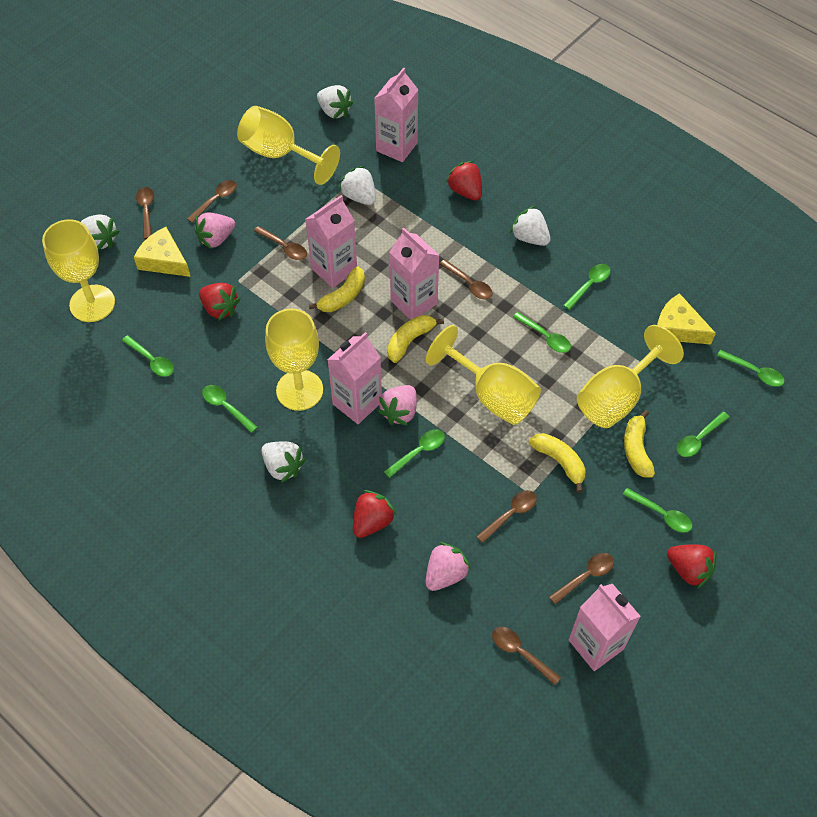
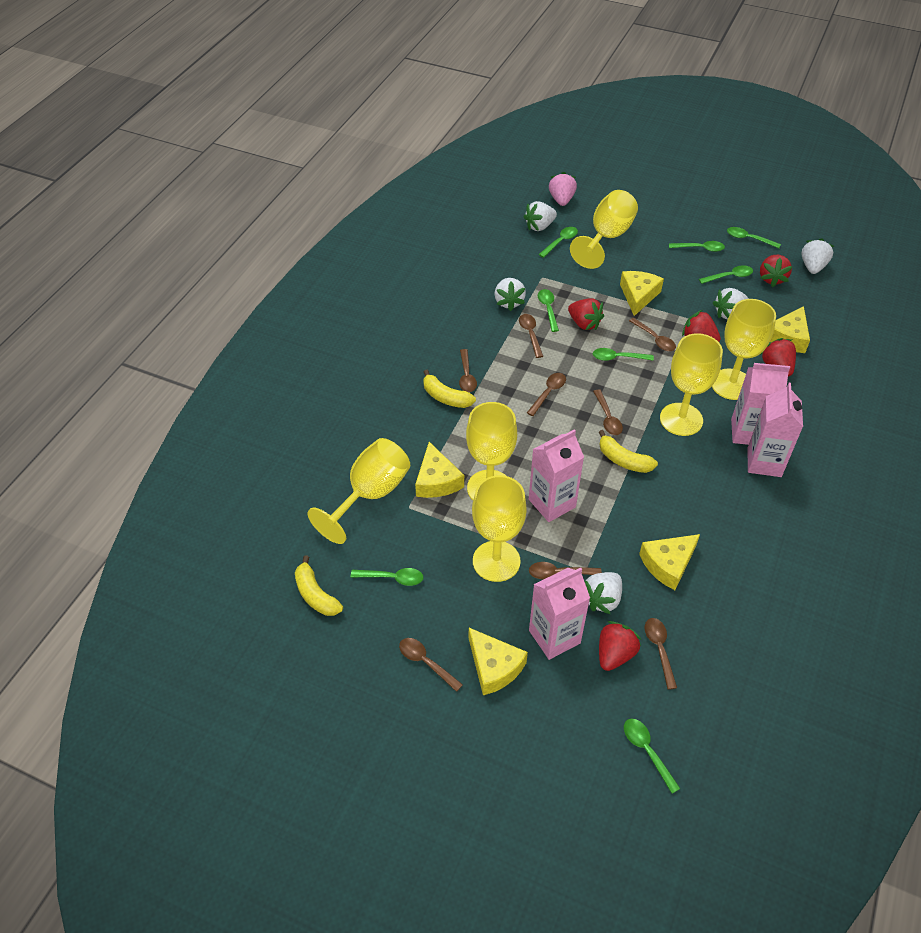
brown spoon: 7 -> 8
pink carton: 5 -> 4
pink strawberry: 3 -> 1
red strawberry: 4 -> 5
yellow banana: 4 -> 3
yellow cheese: 2 -> 5
yellow goblet: 5 -> 6

